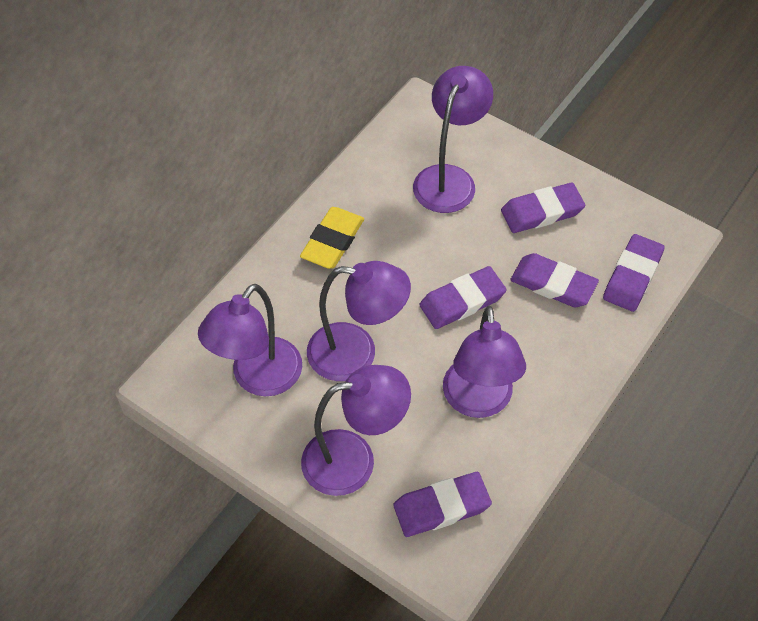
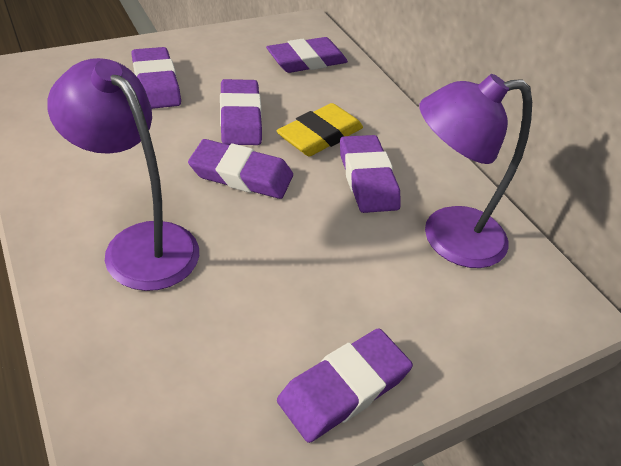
purple eraser: 5 -> 6
purple lamp: 5 -> 2

